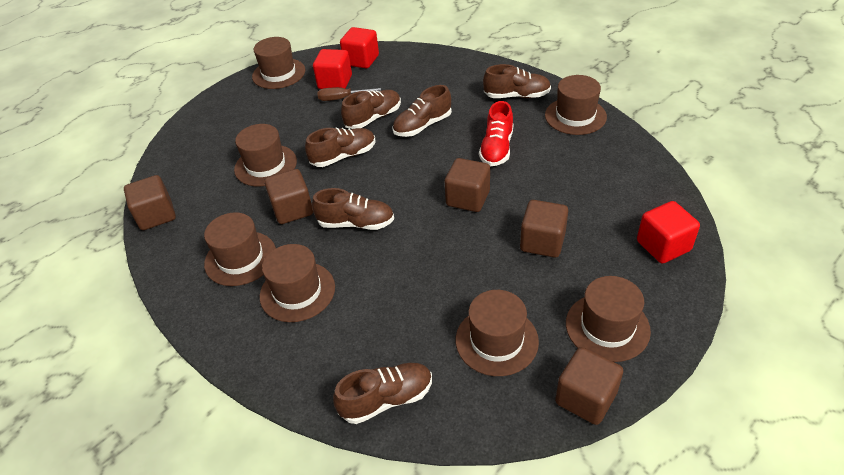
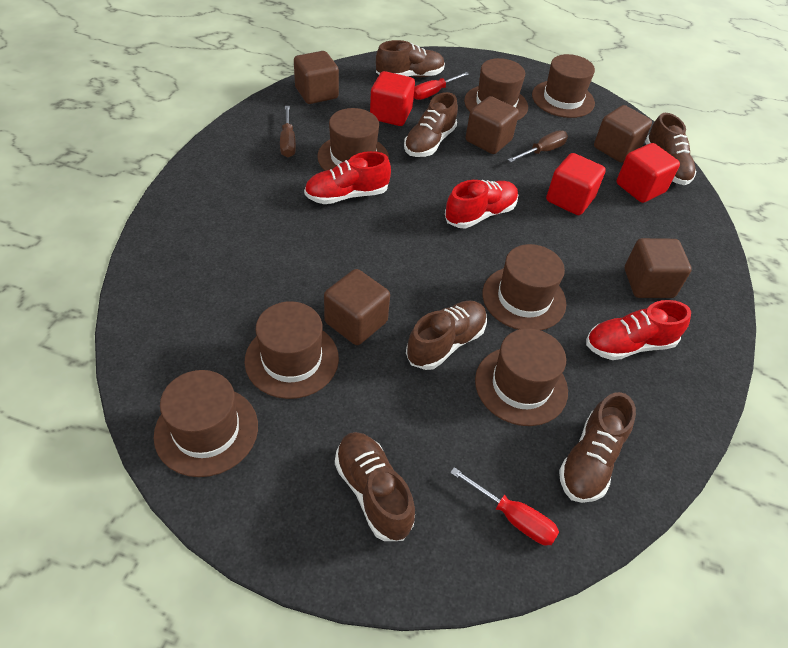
brown screwdriver: 1 -> 2
red screwdriver: 0 -> 2
red shoe: 1 -> 3

